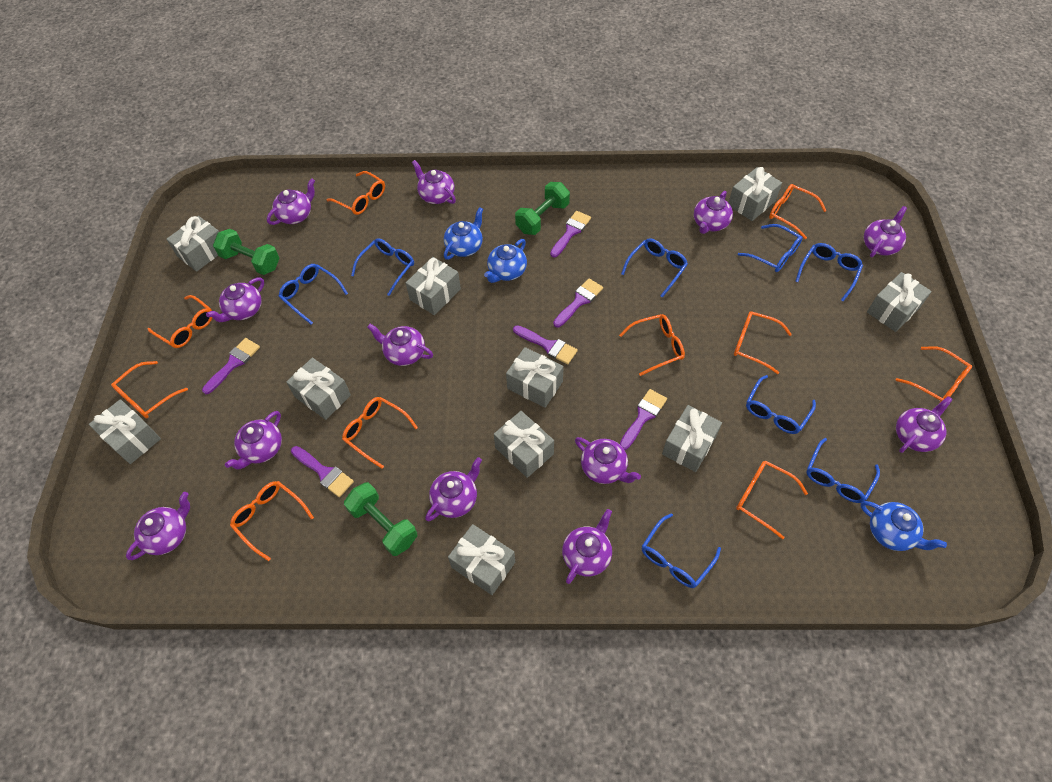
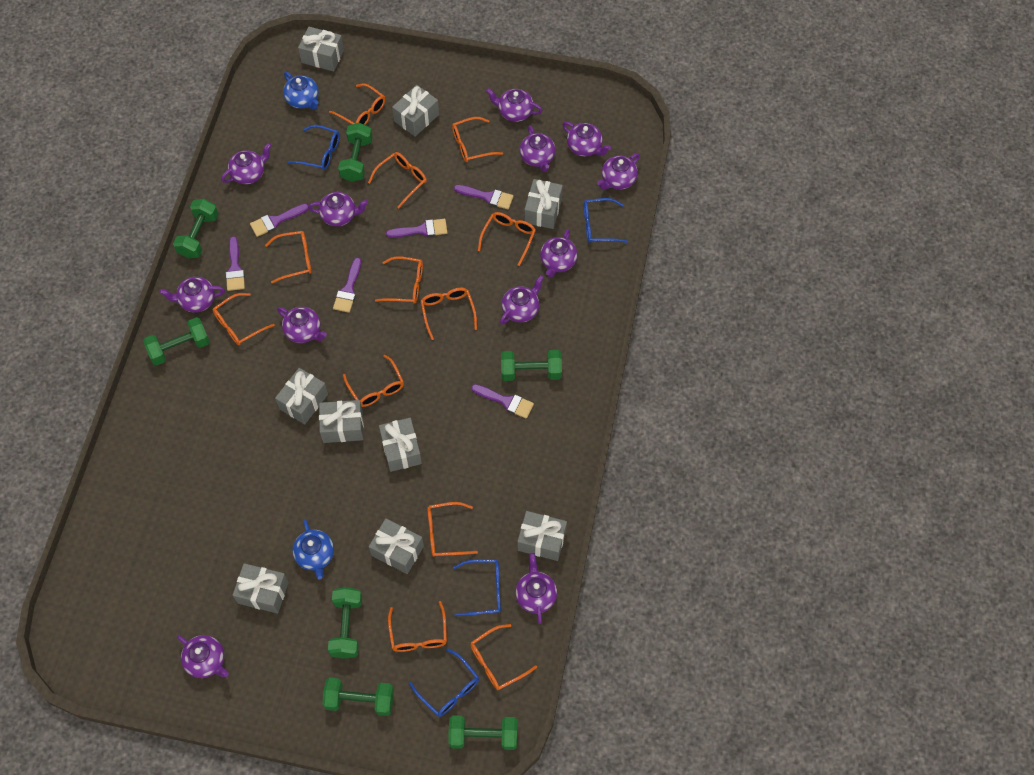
blue glasses: 8 -> 4
blue teapot: 3 -> 2
green dumbbell: 3 -> 7
grey gift: 10 -> 9
orange glasses: 10 -> 12

